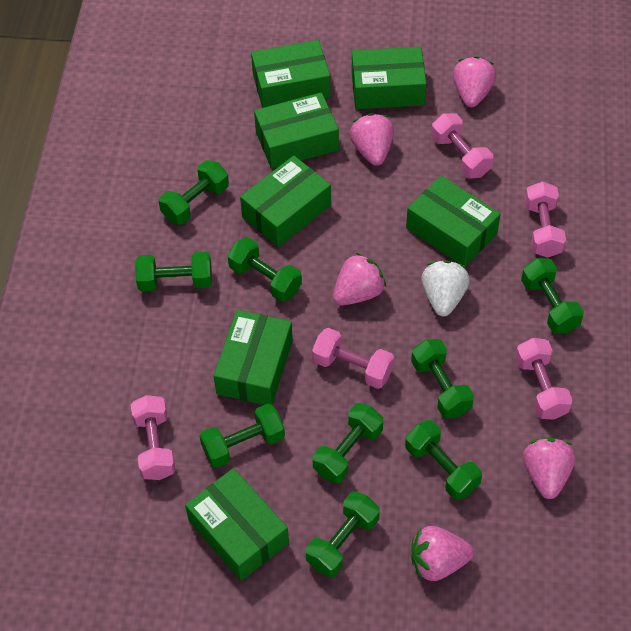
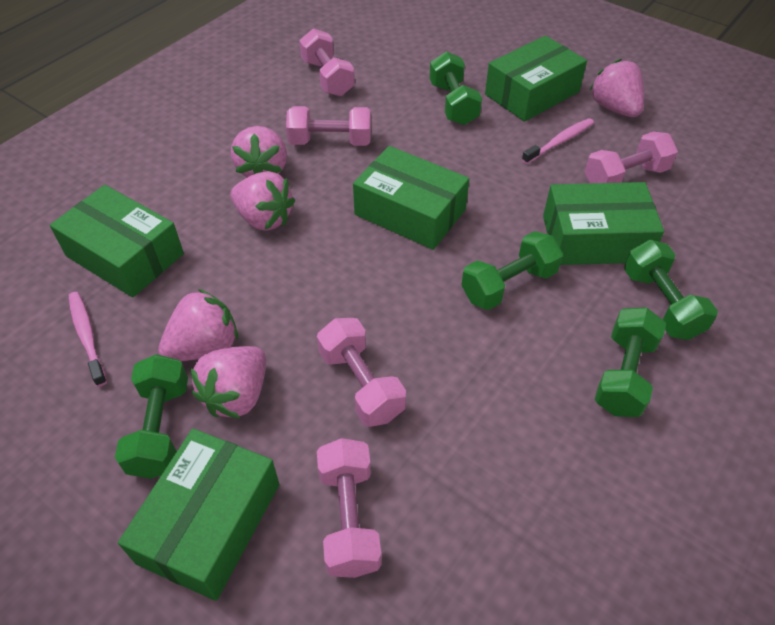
green box: 7 -> 5
green dumbbell: 9 -> 5
pink toothbrush: 0 -> 2
white strawberry: 1 -> 0

